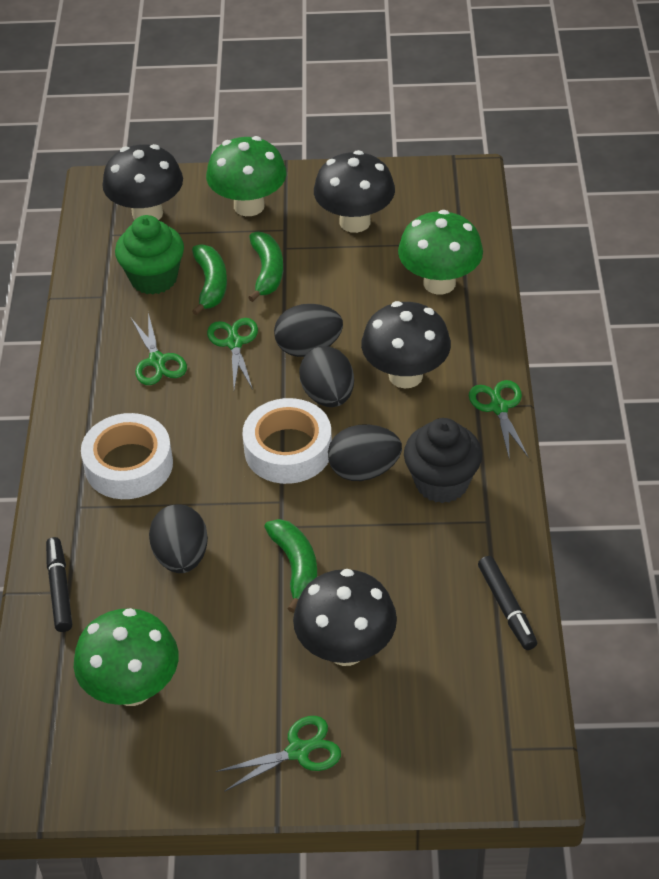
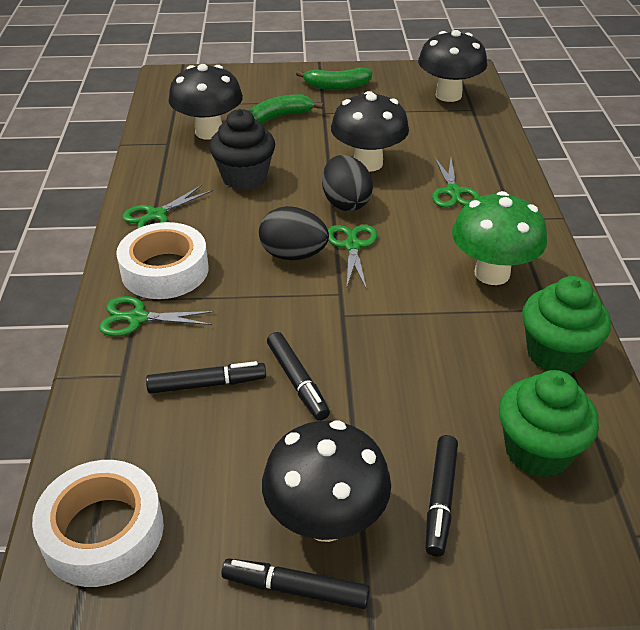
black egg: 4 -> 2
black marker: 2 -> 4
green banana: 3 -> 2
green cupcake: 1 -> 2
green mushroom: 3 -> 1

